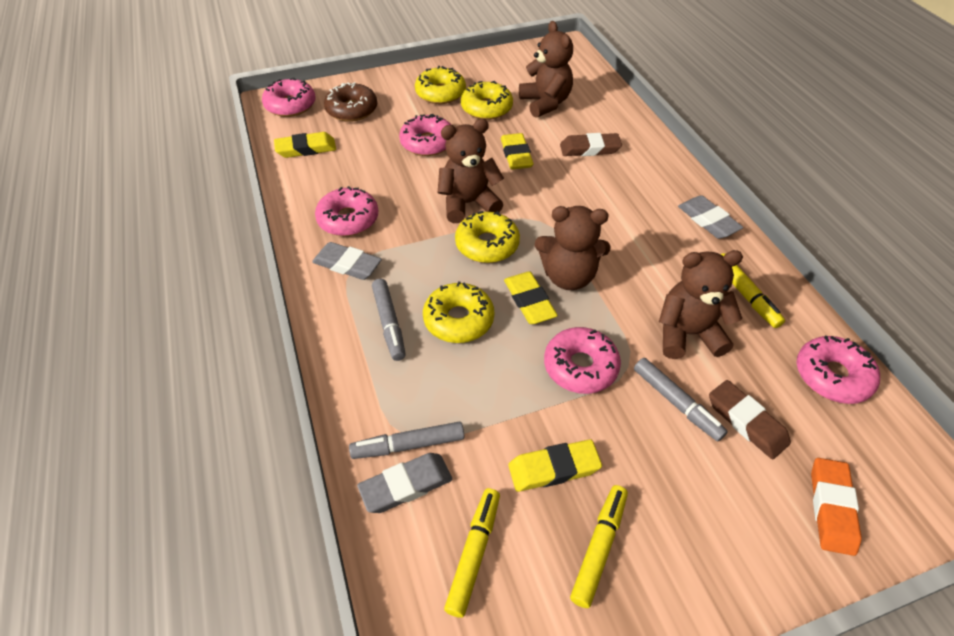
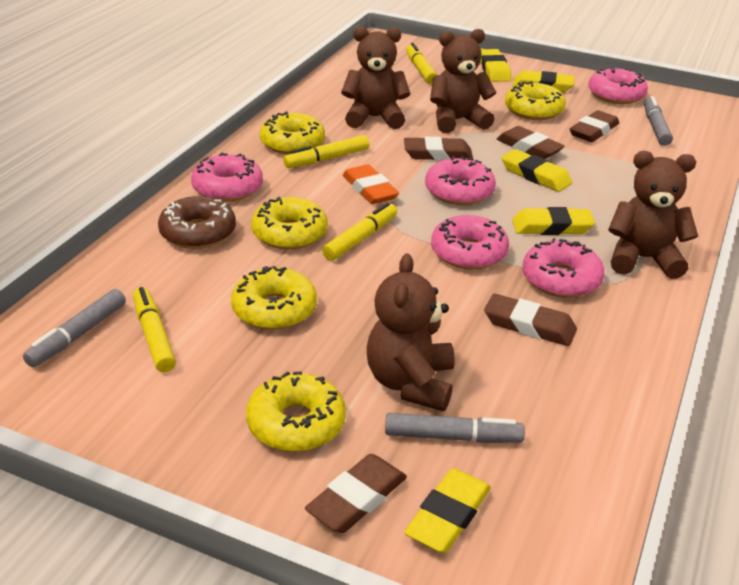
brown eraser: 2 -> 5
grey eraser: 3 -> 0
yellow donut: 4 -> 5
yellow eraser: 4 -> 5
yellow marker: 3 -> 4

